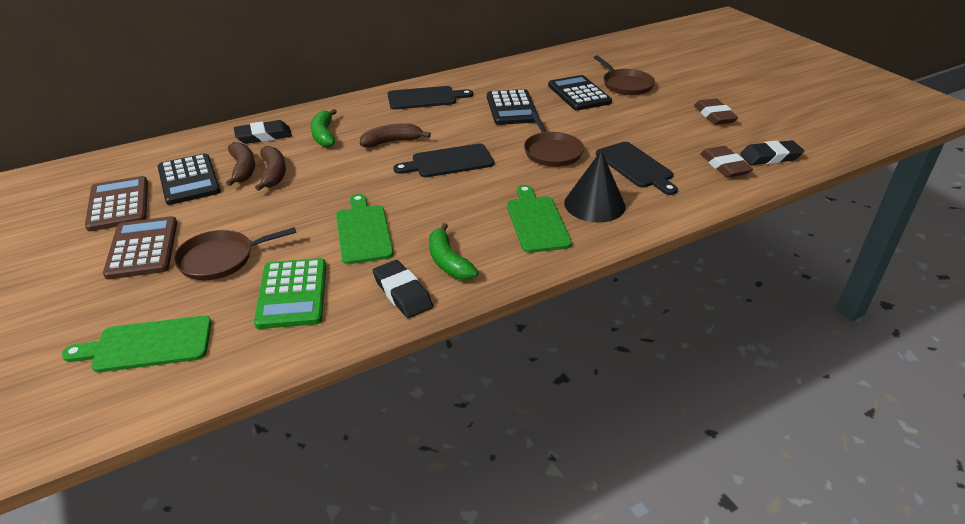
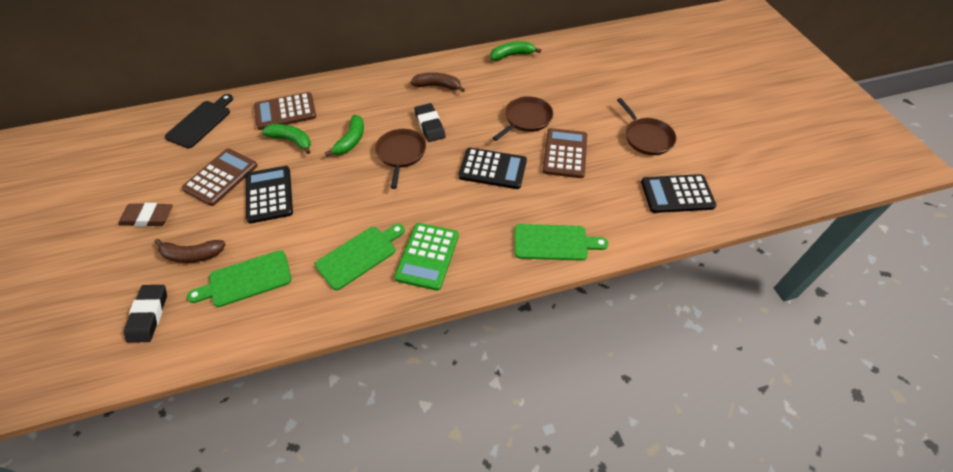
black cone: 1 -> 0
black cutting board: 3 -> 1
black eraser: 3 -> 2
brown banana: 3 -> 2
brown calculator: 2 -> 3
brown eraser: 2 -> 1
green banana: 2 -> 3

